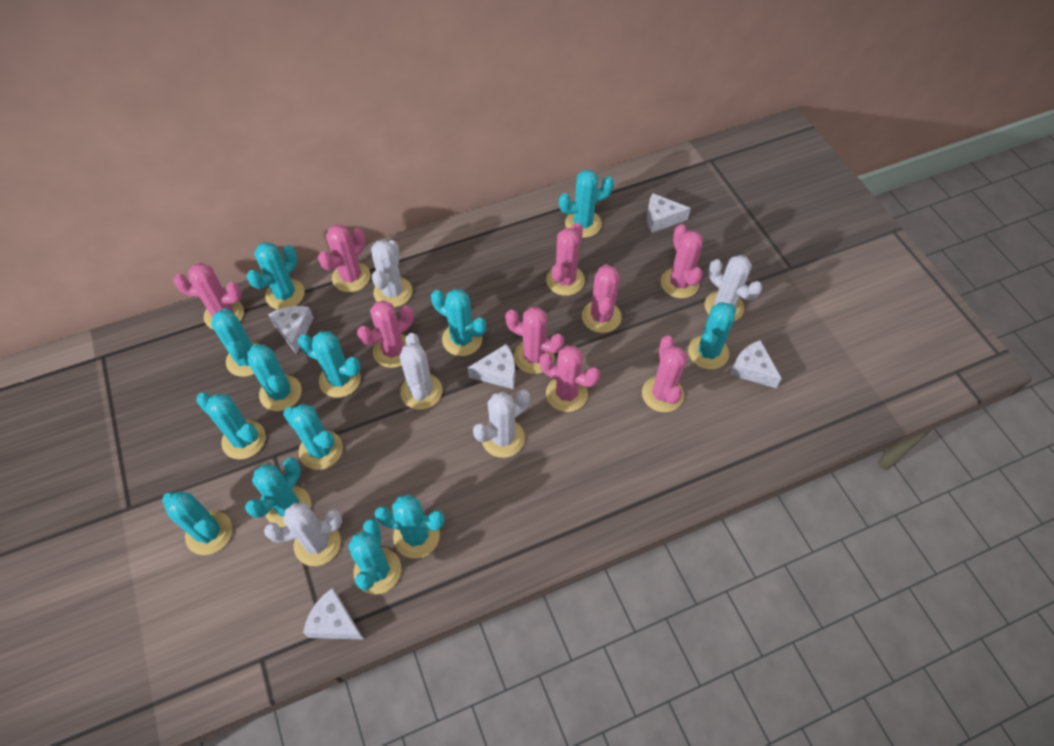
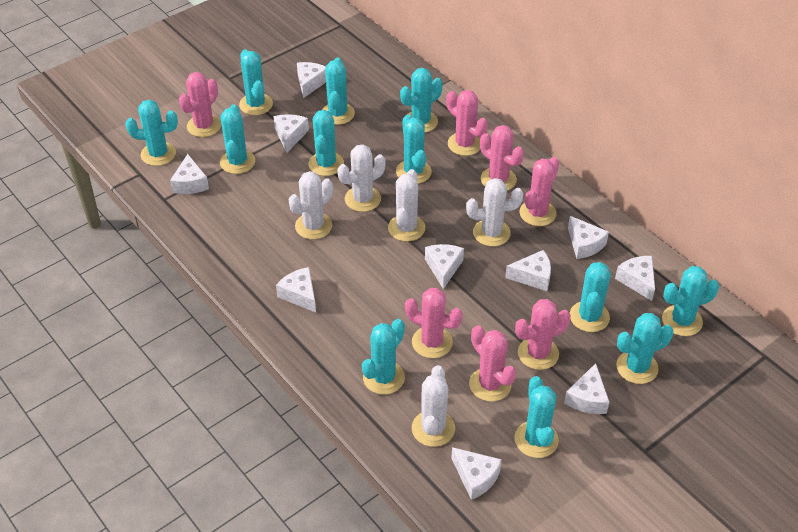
pink cactus: 9 -> 7
turquoise cactus: 13 -> 12
white cheese: 5 -> 10

